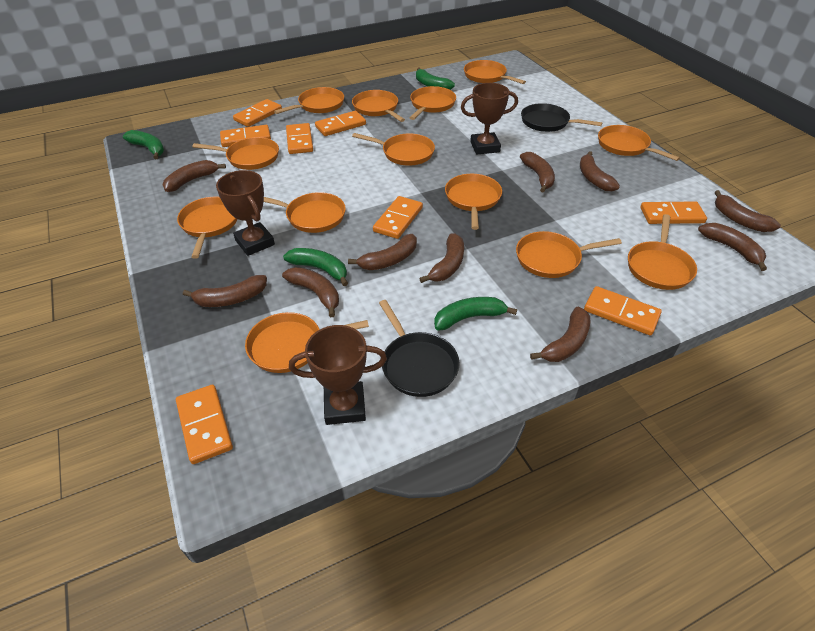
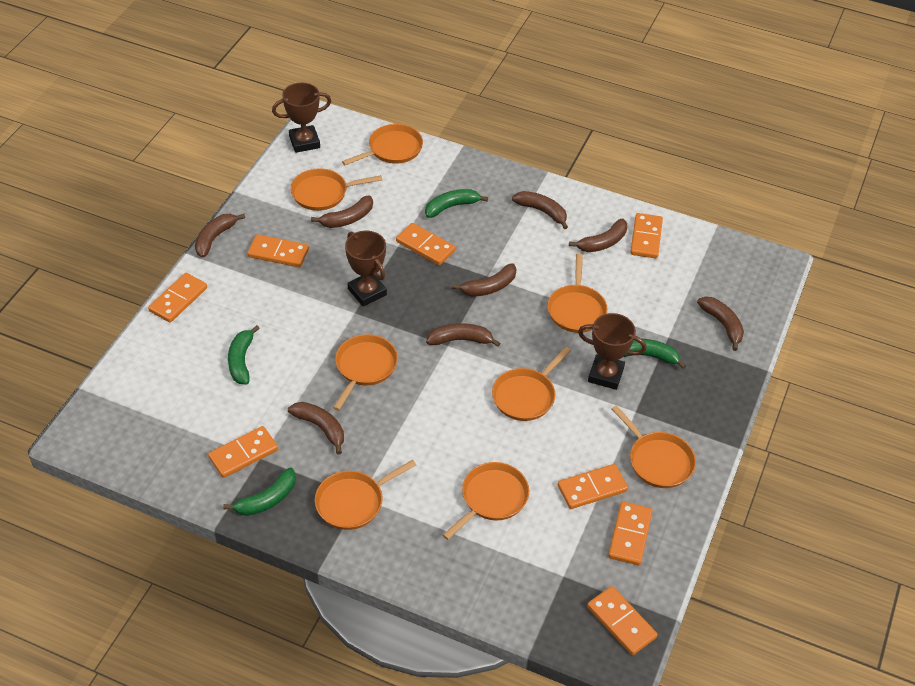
black pan: 2 -> 0
brown banana: 10 -> 8
orange pan: 13 -> 8

